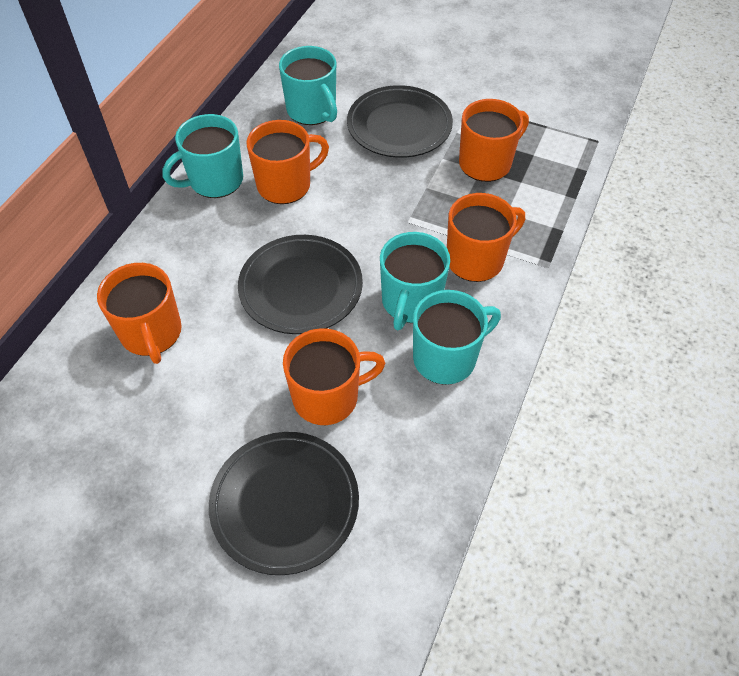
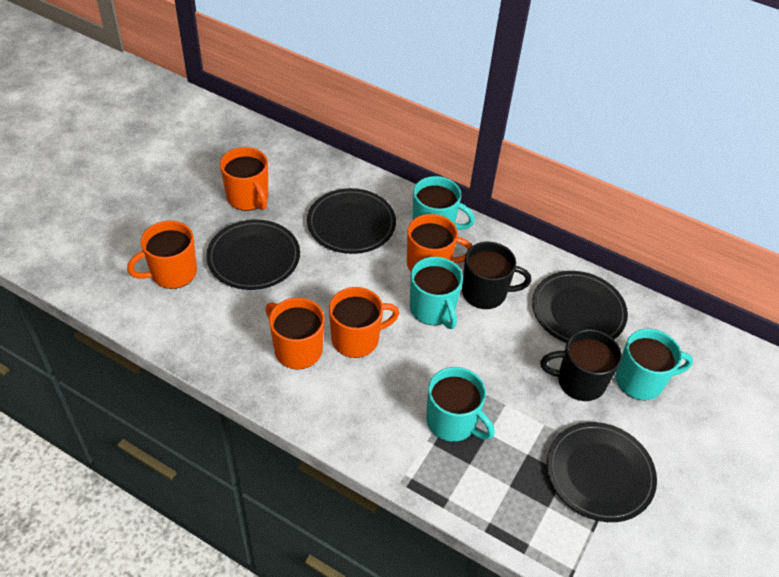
black mug: 0 -> 2
black plate: 3 -> 4

